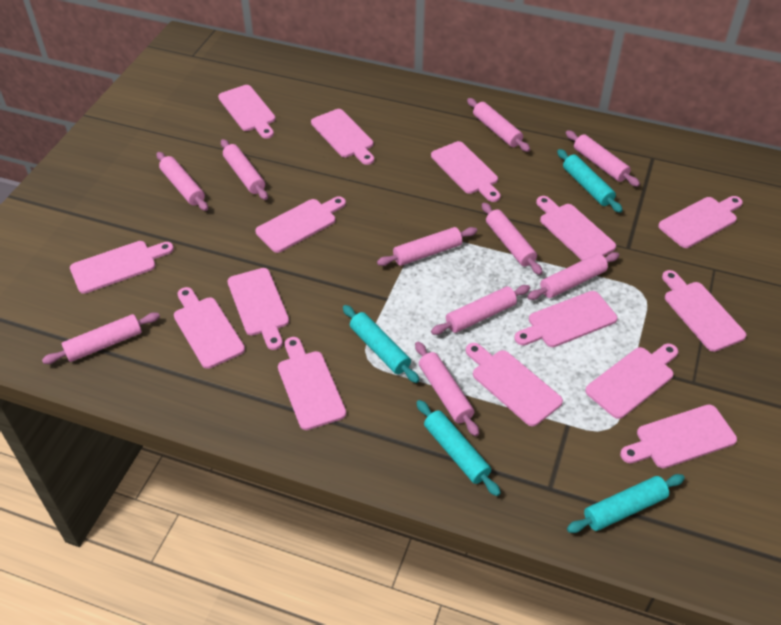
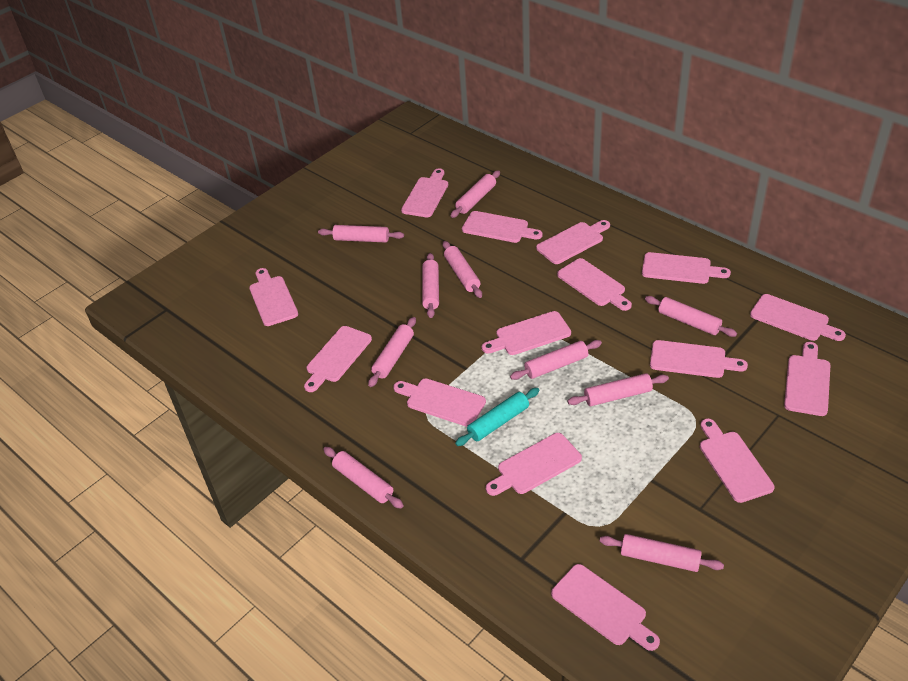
turquoise rolling pin: 4 -> 1

